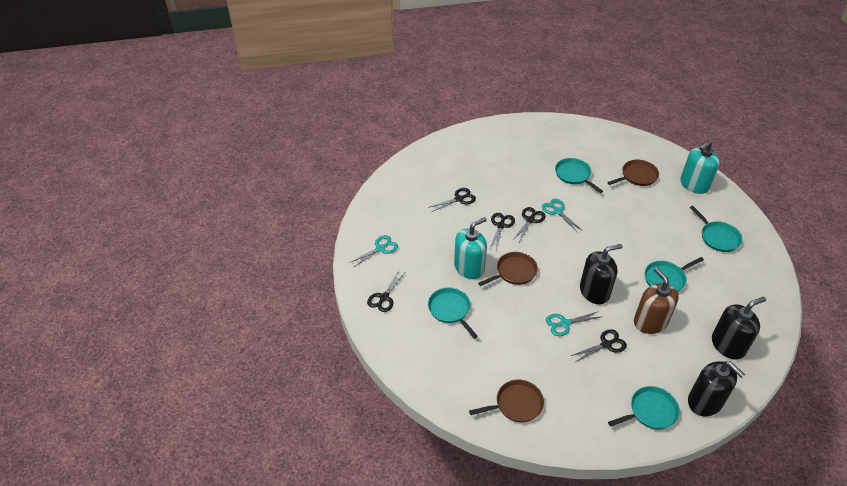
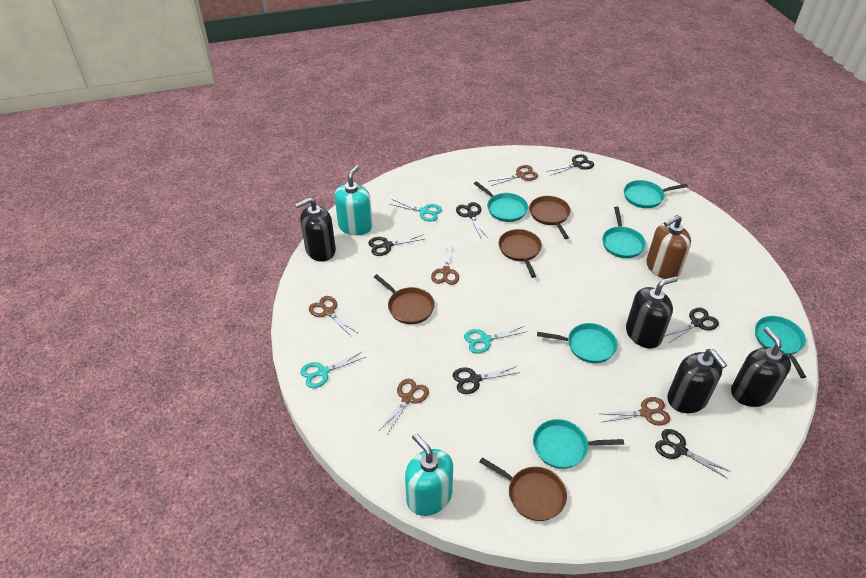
black scissors: 5 -> 6
black soap dispenser: 3 -> 4
brown pan: 3 -> 4
brown scissors: 0 -> 5
turquoise pan: 5 -> 6

